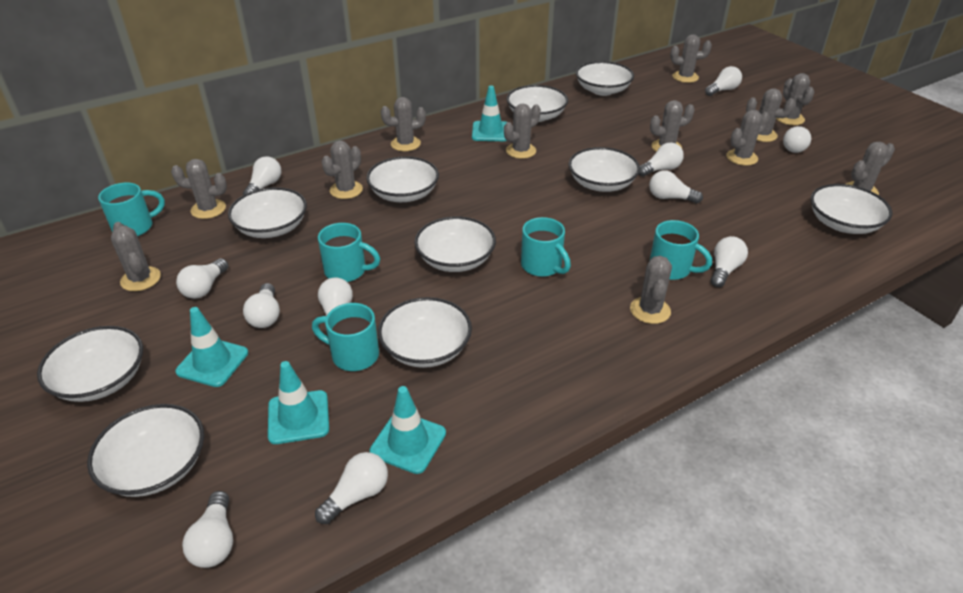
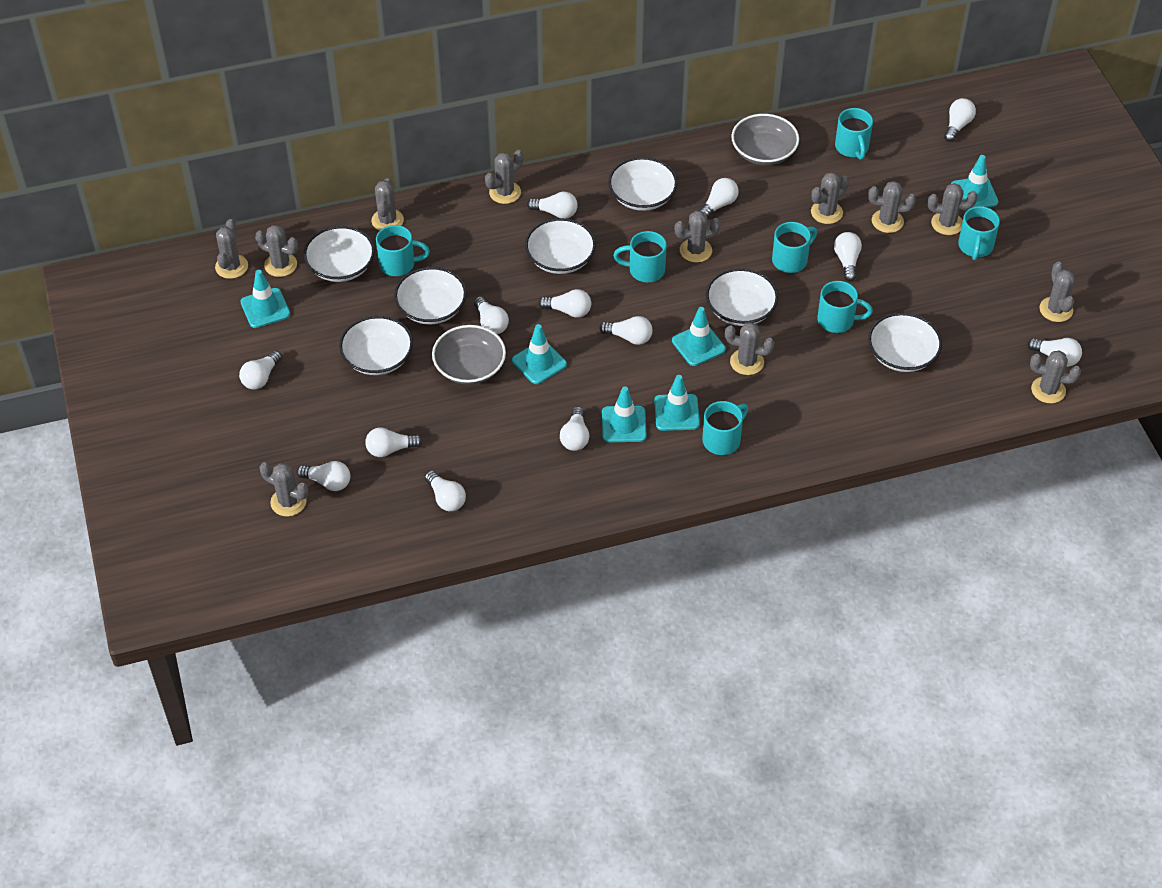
grey bowl: 0 -> 2
turquoise mug: 5 -> 7
turquoise traffic cone: 4 -> 6
white bowl: 10 -> 7
white light bulb: 11 -> 13

